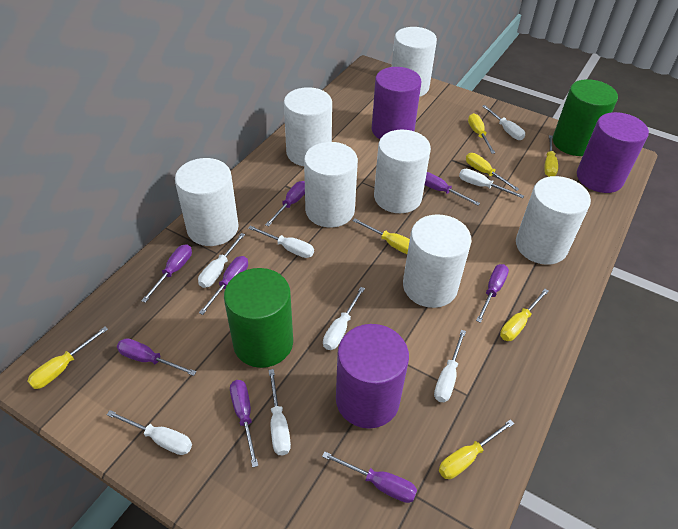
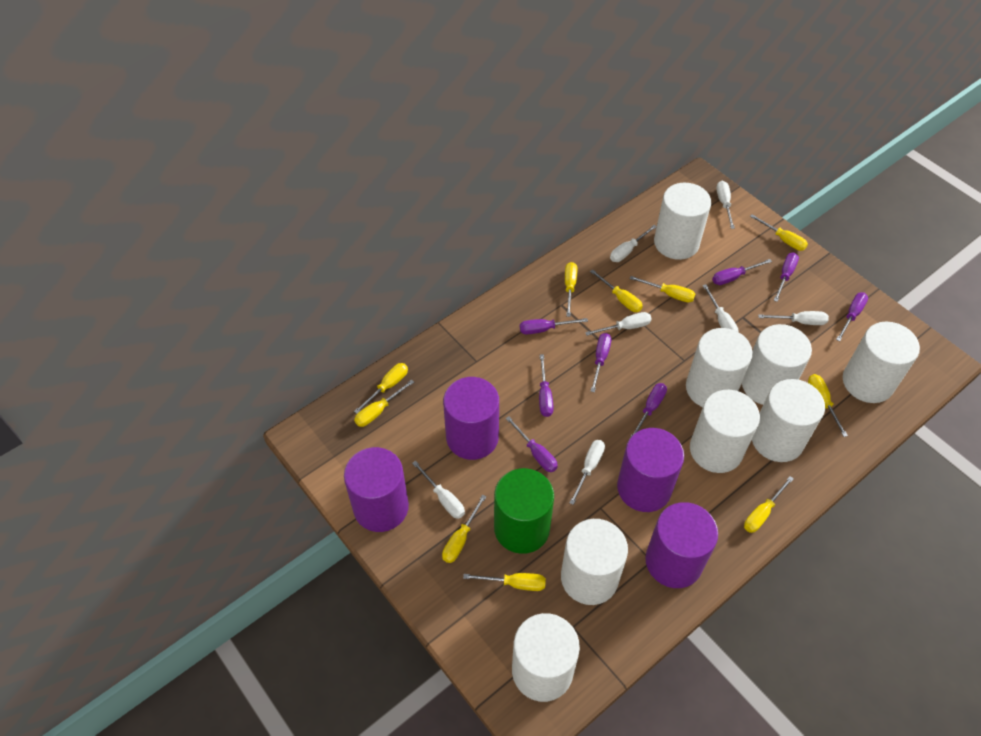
green cylinder: 2 -> 1
purple cylinder: 3 -> 4
white cylinder: 7 -> 8
white screwdriver: 8 -> 7
yellow screwdriver: 7 -> 10

